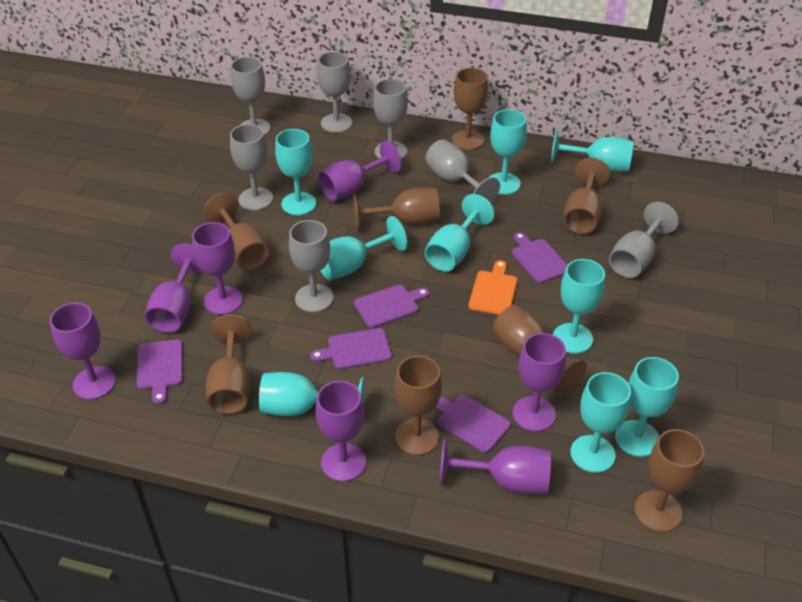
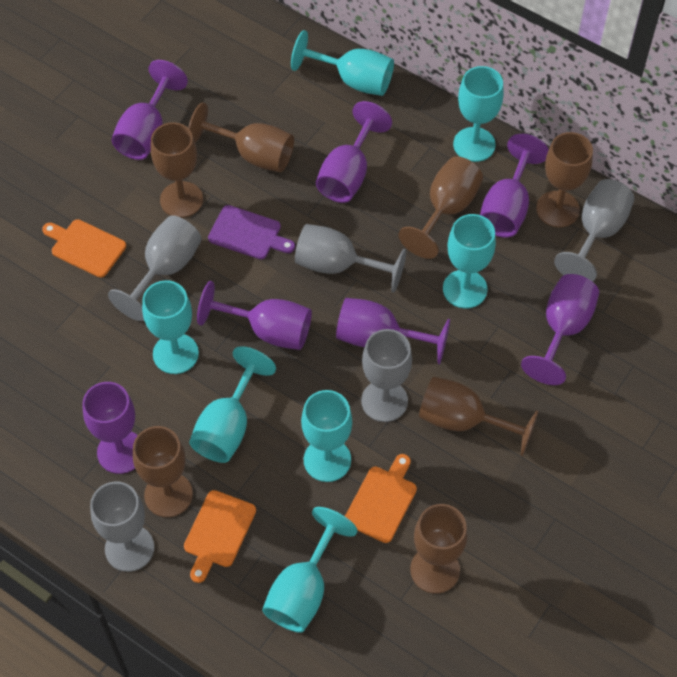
brown goblet: 8 -> 7
grey goblet: 7 -> 5
orange cutting board: 1 -> 3
purple cutting board: 5 -> 1
turquoise goblet: 9 -> 7

